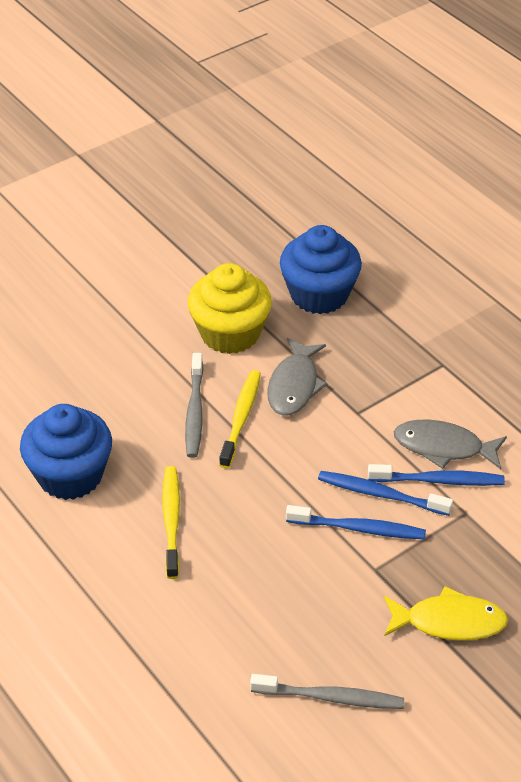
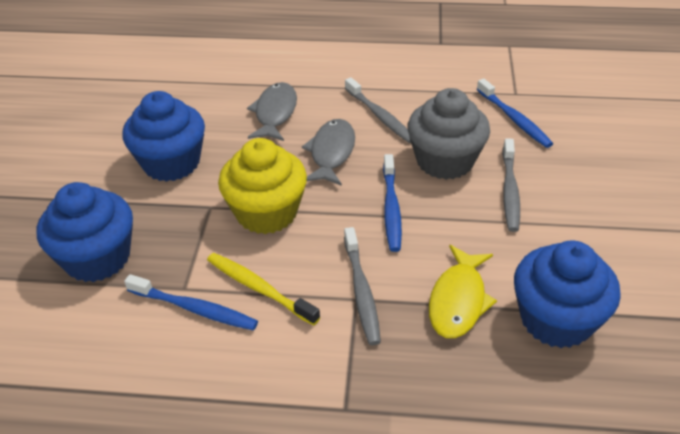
blue cupcake: 2 -> 3
grey cupcake: 0 -> 1
grey toothbrush: 2 -> 3
yellow toothbrush: 2 -> 1

